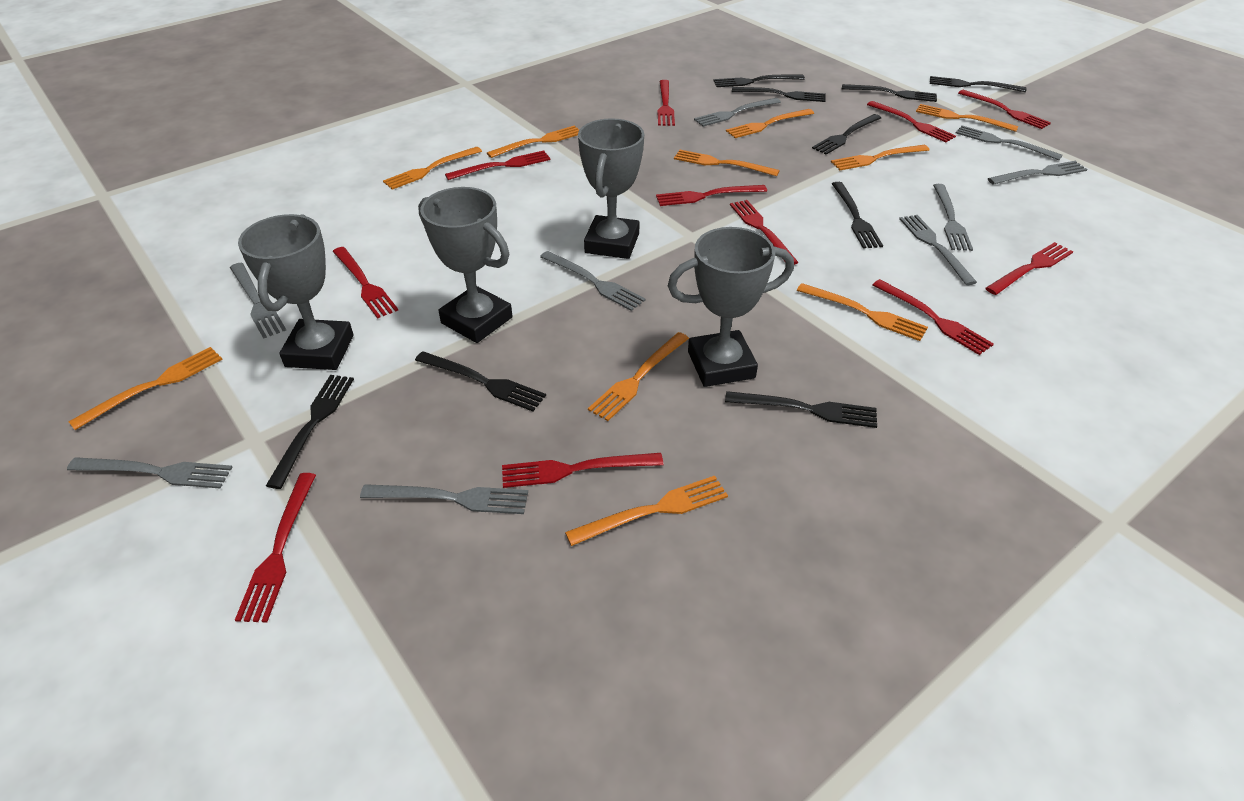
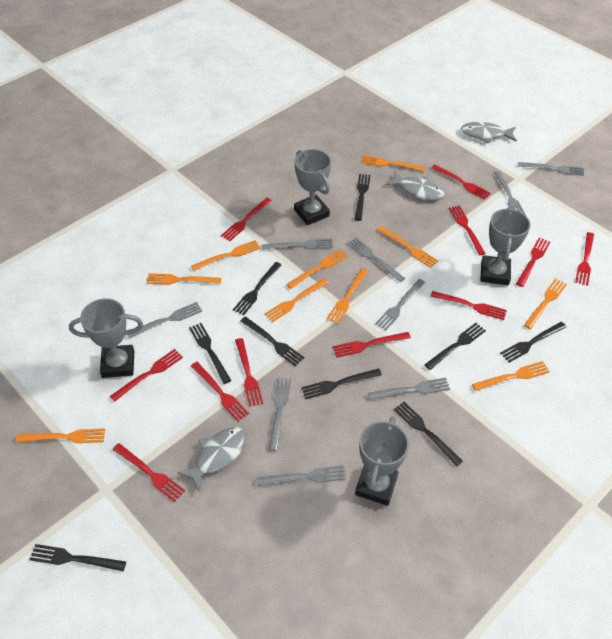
grey fish: 0 -> 3

